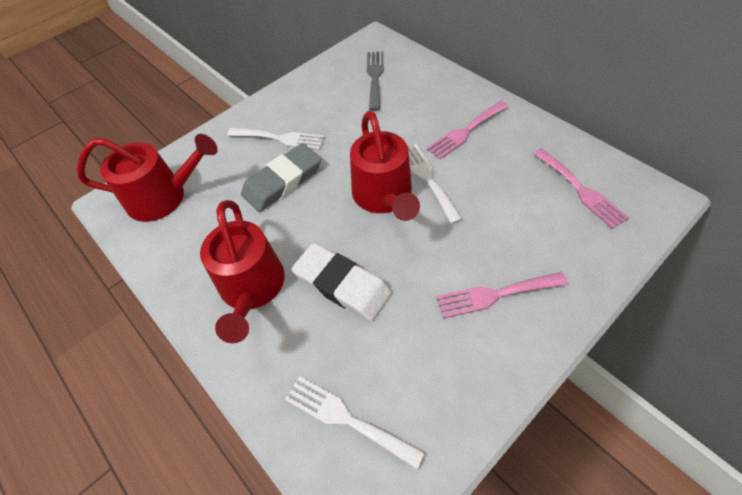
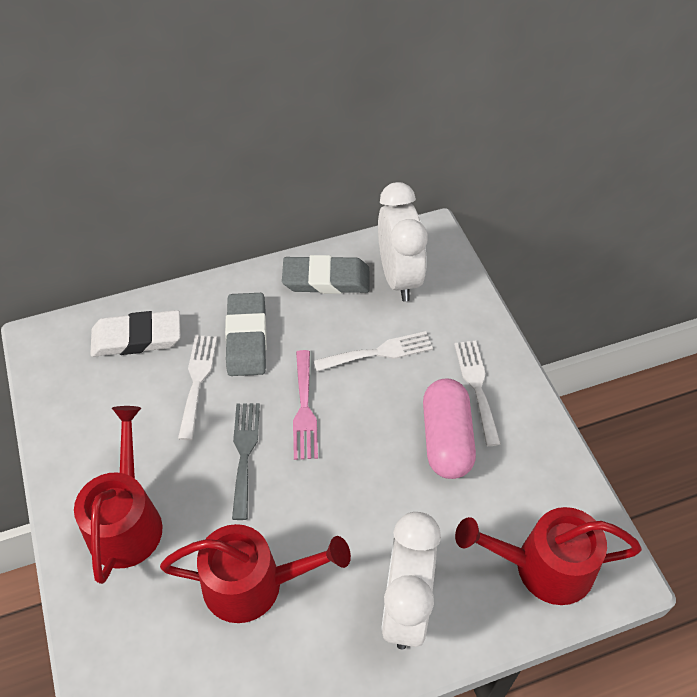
grey eraser: 1 -> 2
pink capsule: 0 -> 1
pink fork: 3 -> 1
white clock: 0 -> 2

